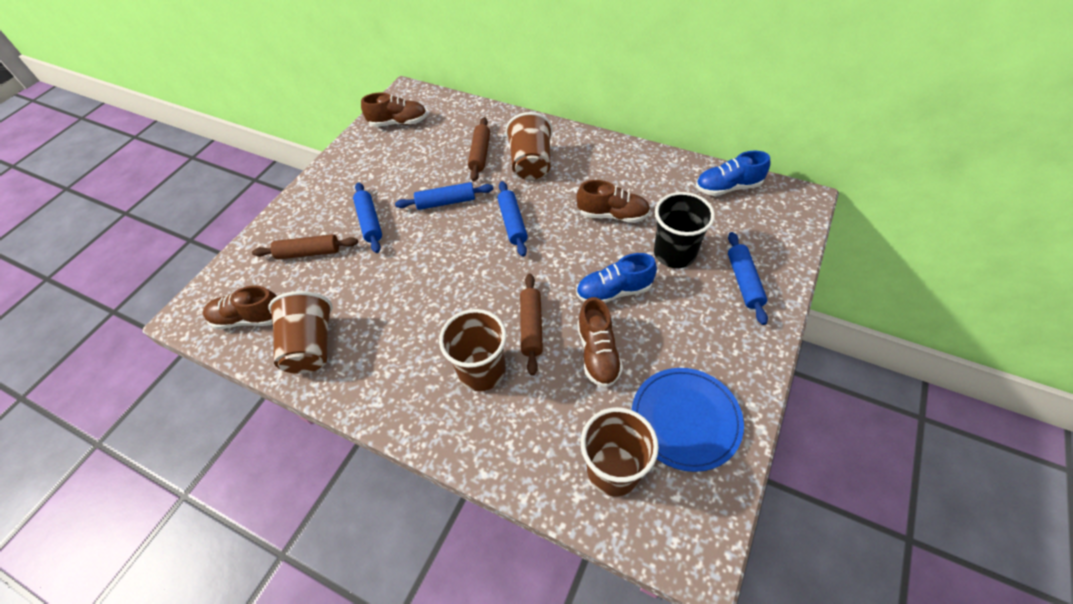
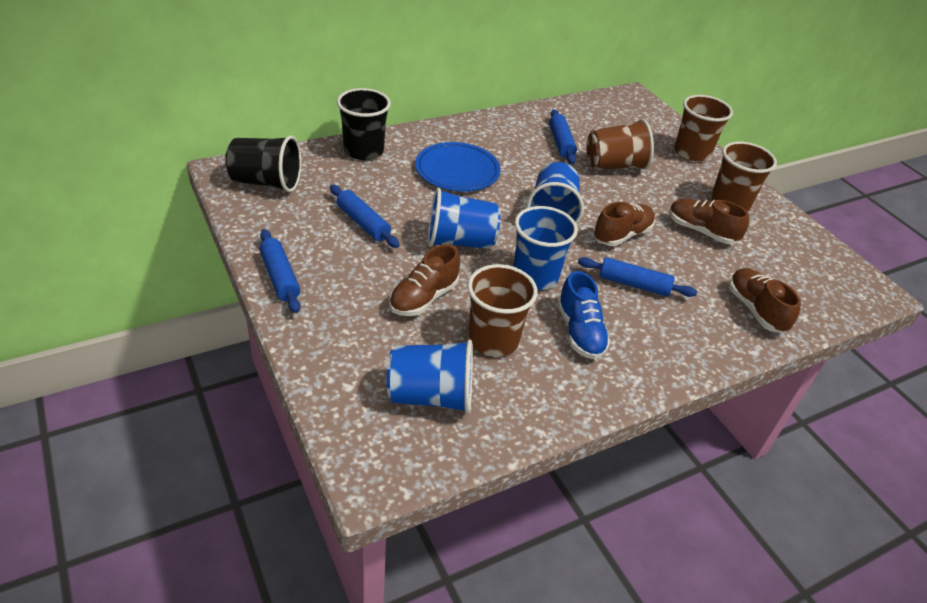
black cup: 1 -> 2
blue cup: 0 -> 4
blue shoe: 2 -> 1
brown rolling pin: 3 -> 0

